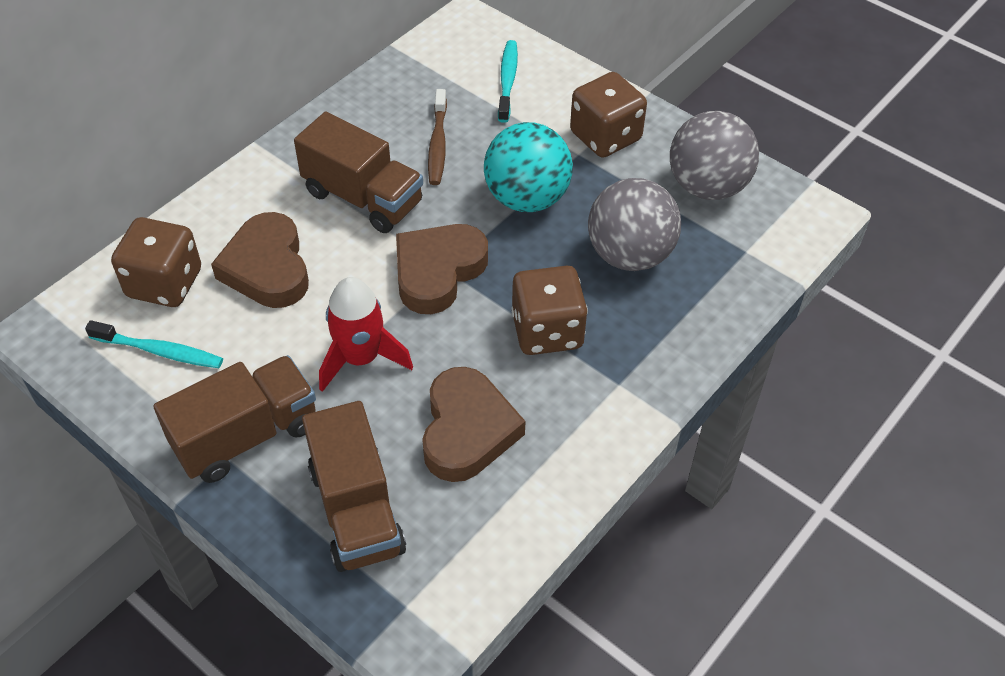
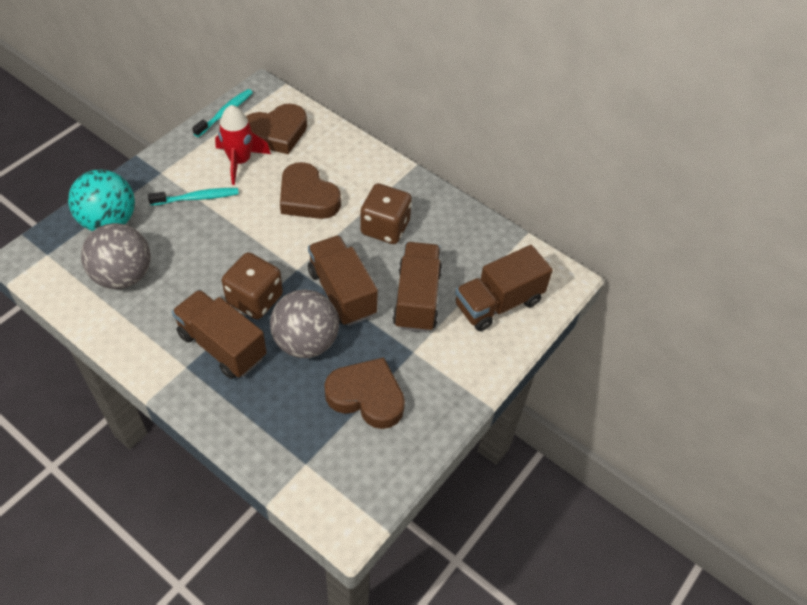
brown dice: 3 -> 2
brown toothbrush: 1 -> 0
brown truck: 3 -> 4

